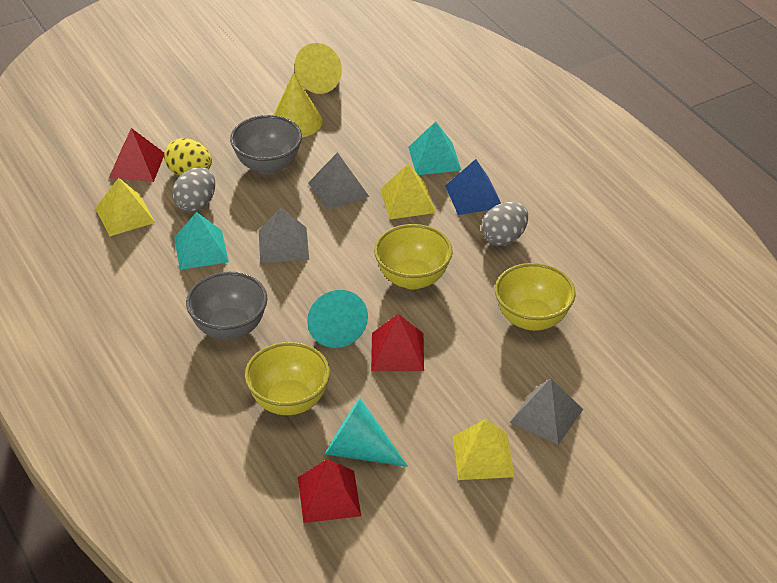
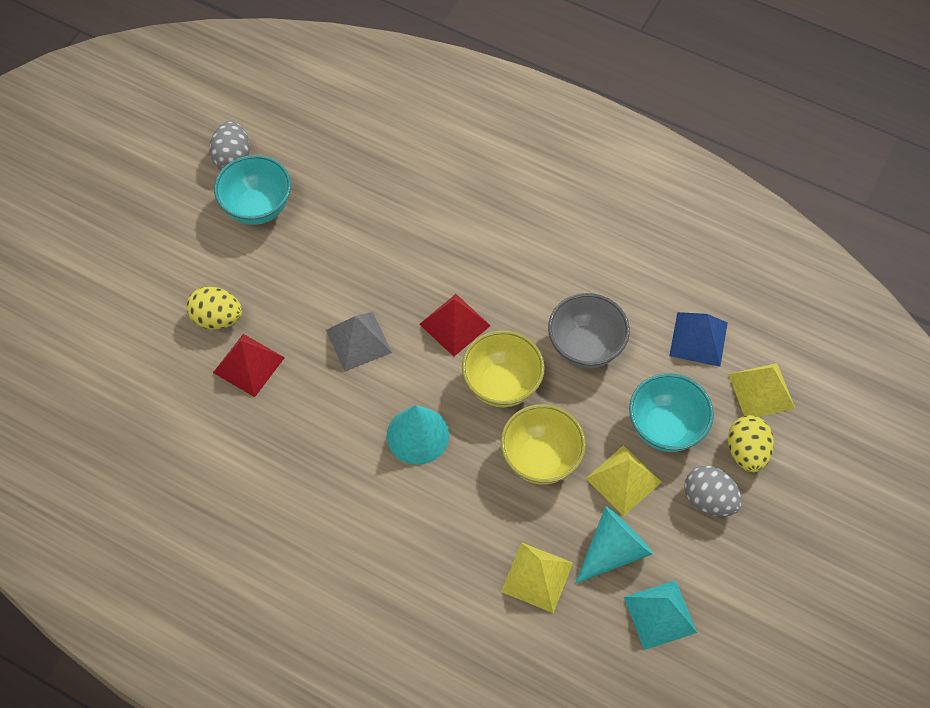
grey bowl: 2 -> 1
grey pyramid: 3 -> 1
red pyramid: 3 -> 2
turquoise bowl: 0 -> 2
turquoise pyramid: 2 -> 1
yellow bowl: 3 -> 2
yellow cone: 2 -> 0
yellow egg: 1 -> 2

